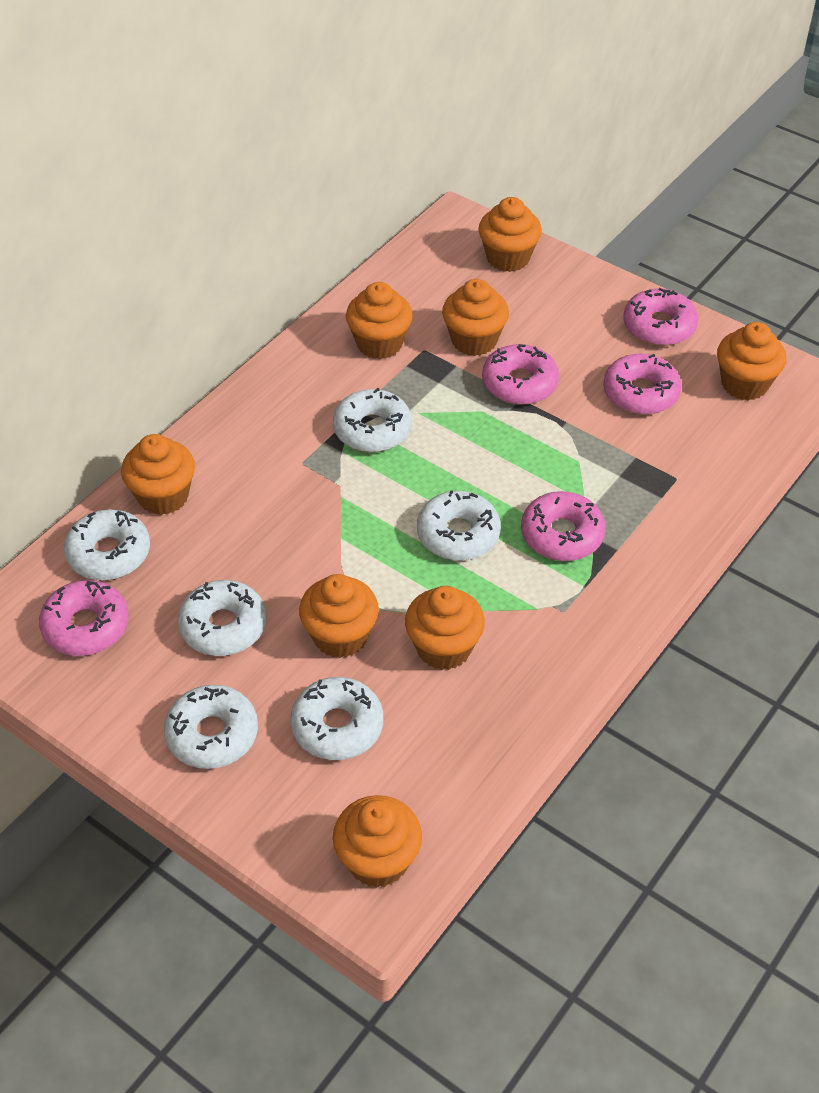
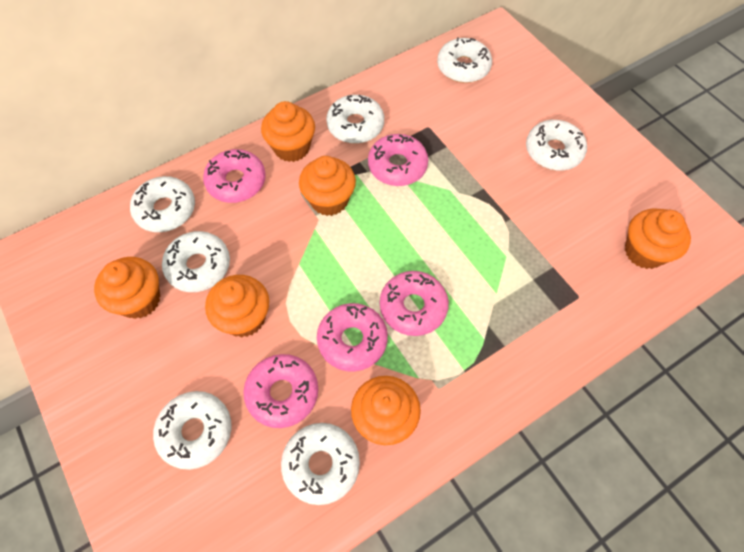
orange cupcake: 8 -> 6
white donut: 6 -> 7

